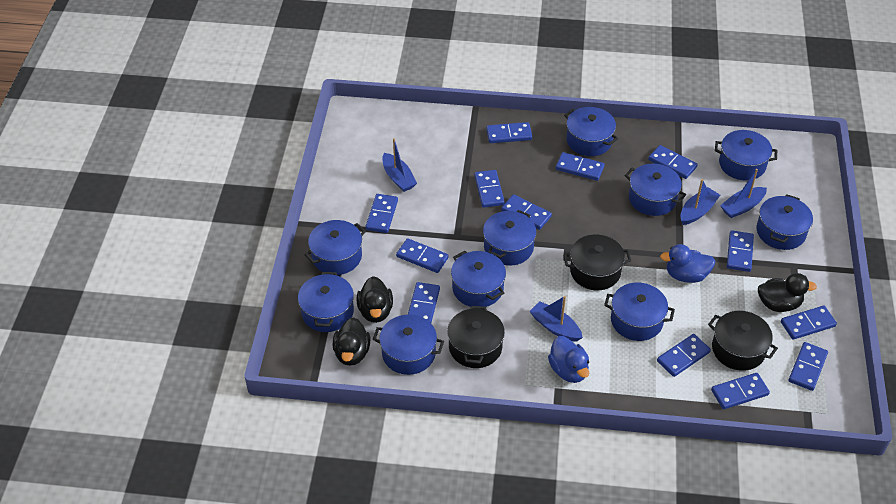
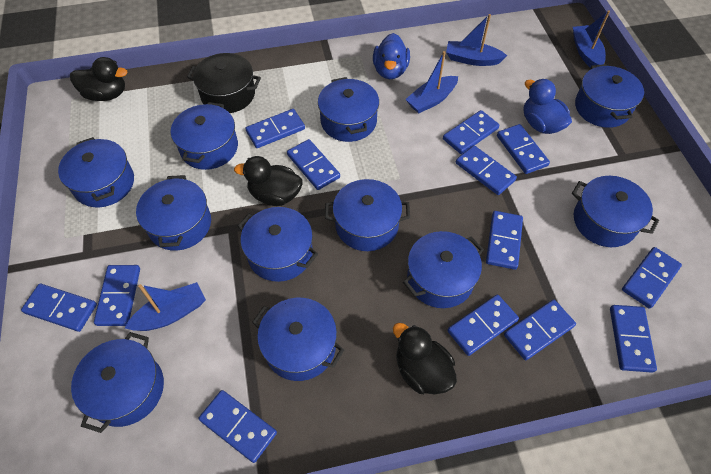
black pot: 3 -> 1
blue pot: 10 -> 11

